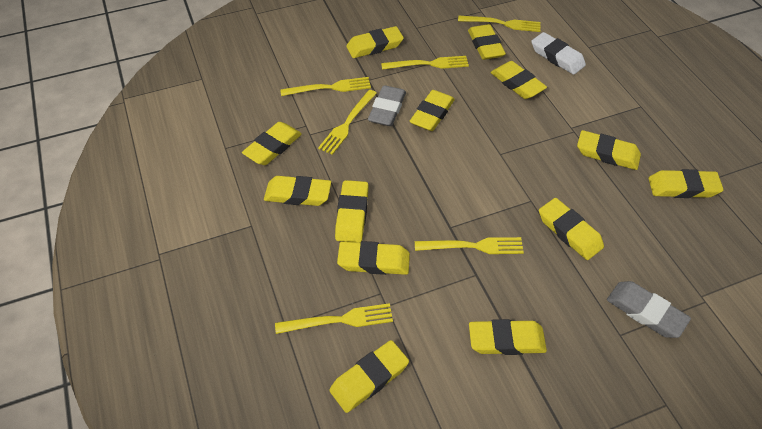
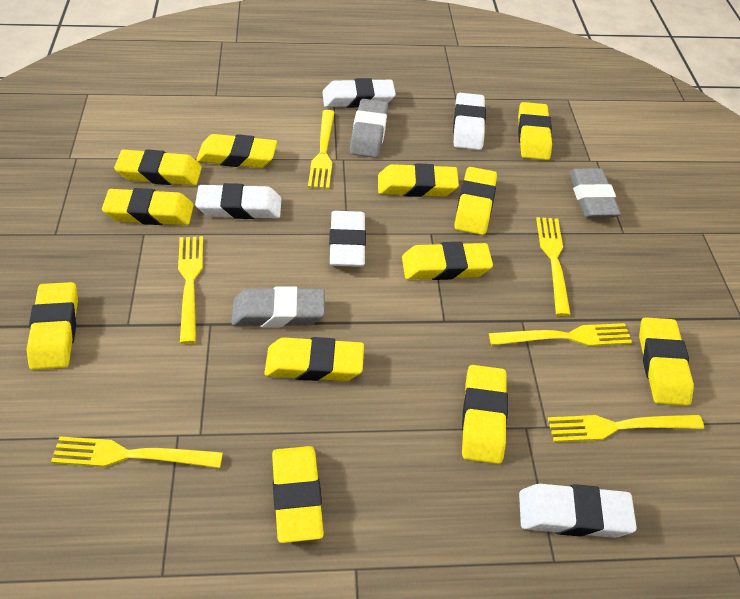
grey eraser: 2 -> 3
white eraser: 1 -> 5
yellow eraser: 13 -> 12

